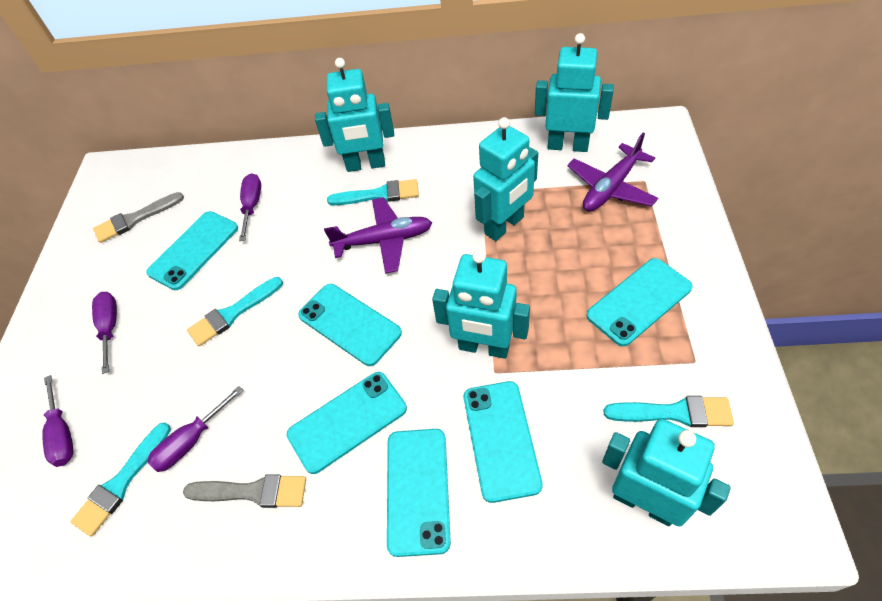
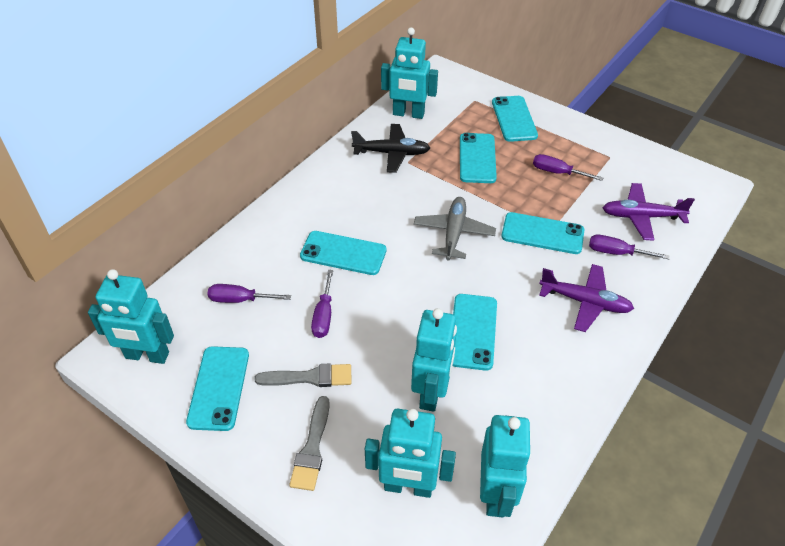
black plane: 0 -> 1
grey plane: 0 -> 1
turquoise brush: 4 -> 0

